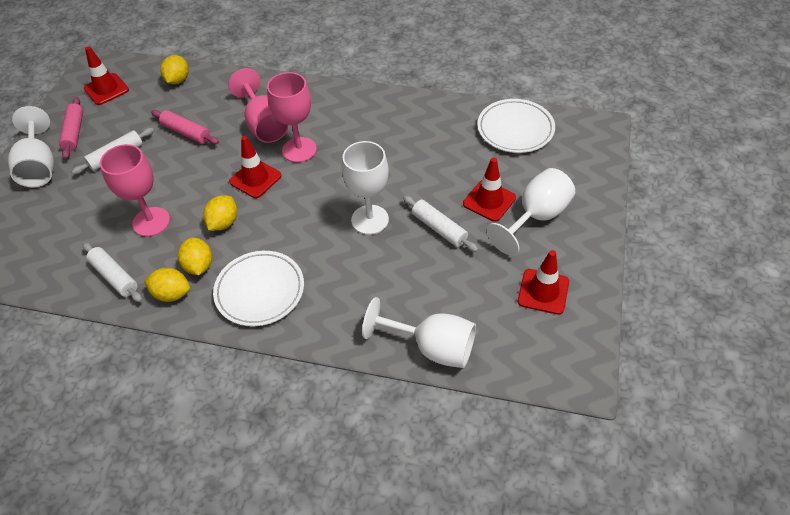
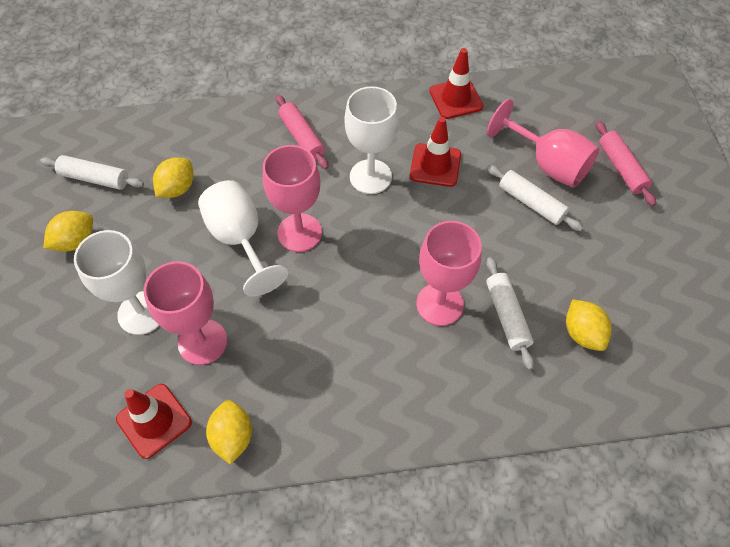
pink goblet: 3 -> 4
red traffic cone: 4 -> 3
white goblet: 4 -> 3
white plate: 2 -> 0

